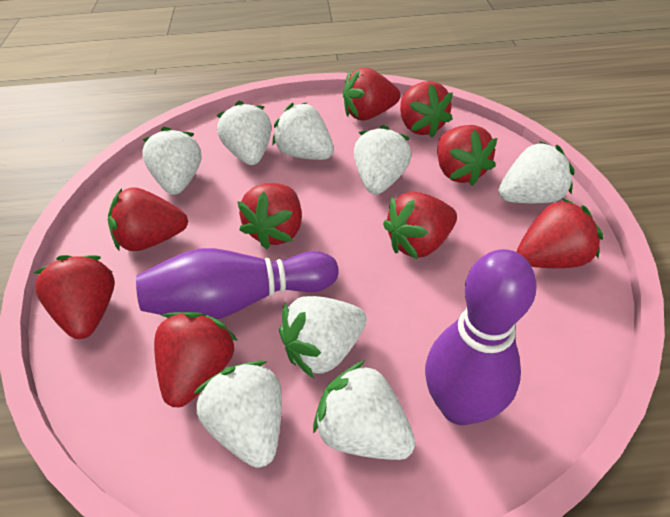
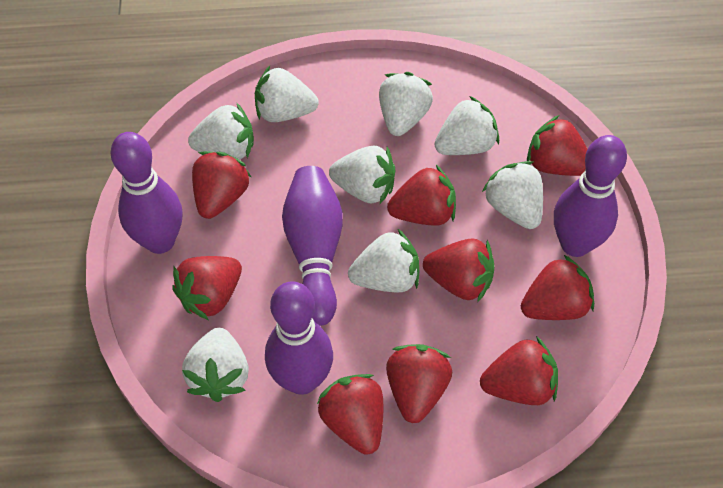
purple bowling pin: 2 -> 4

